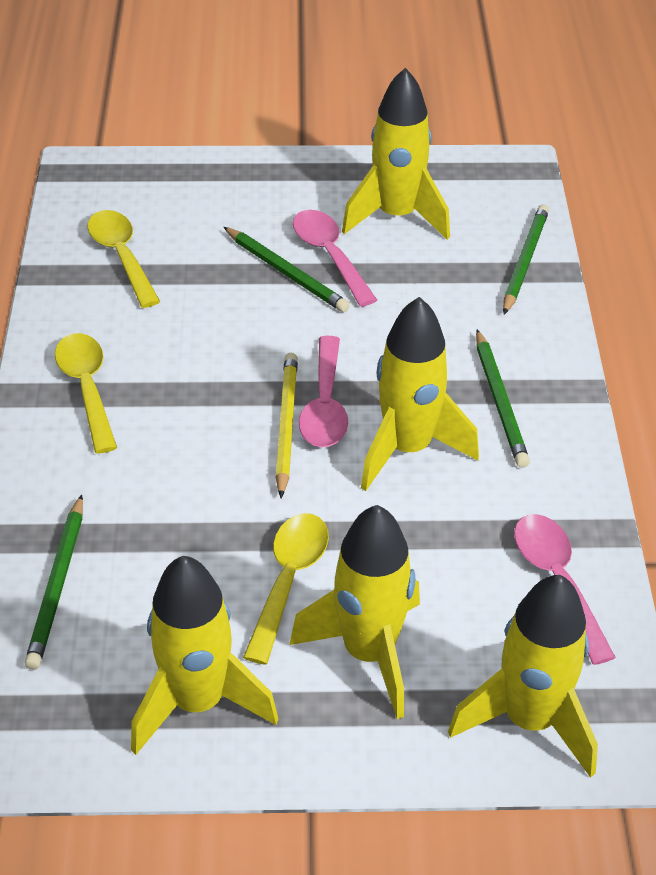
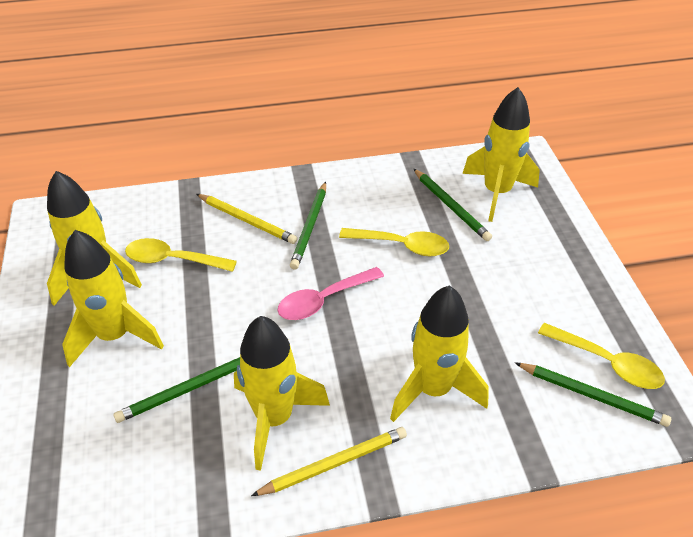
pink spoon: 3 -> 1
yellow pencil: 1 -> 2

